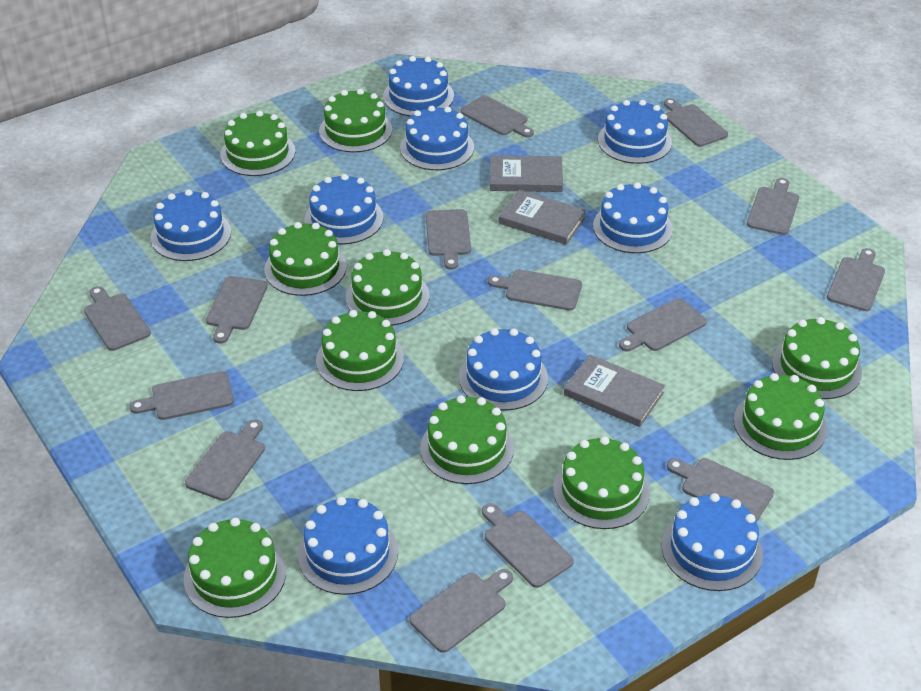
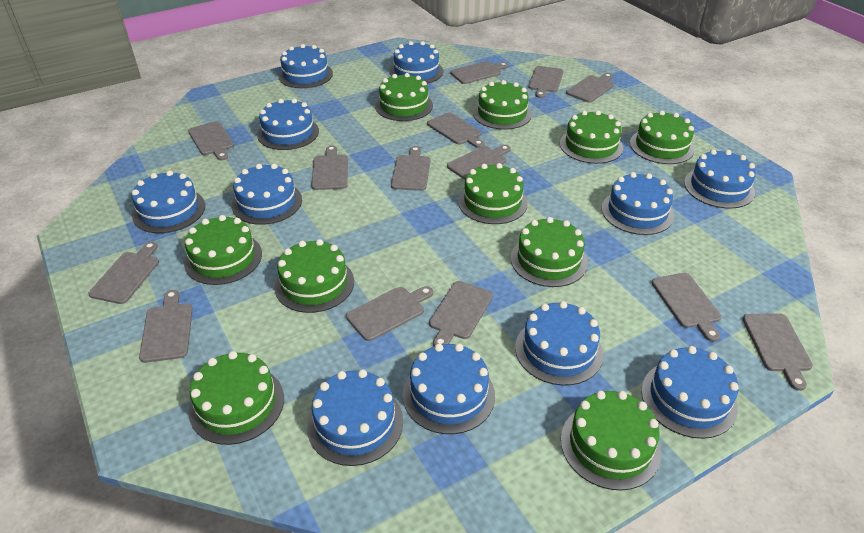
blue cake: 9 -> 11
grey book: 3 -> 0

